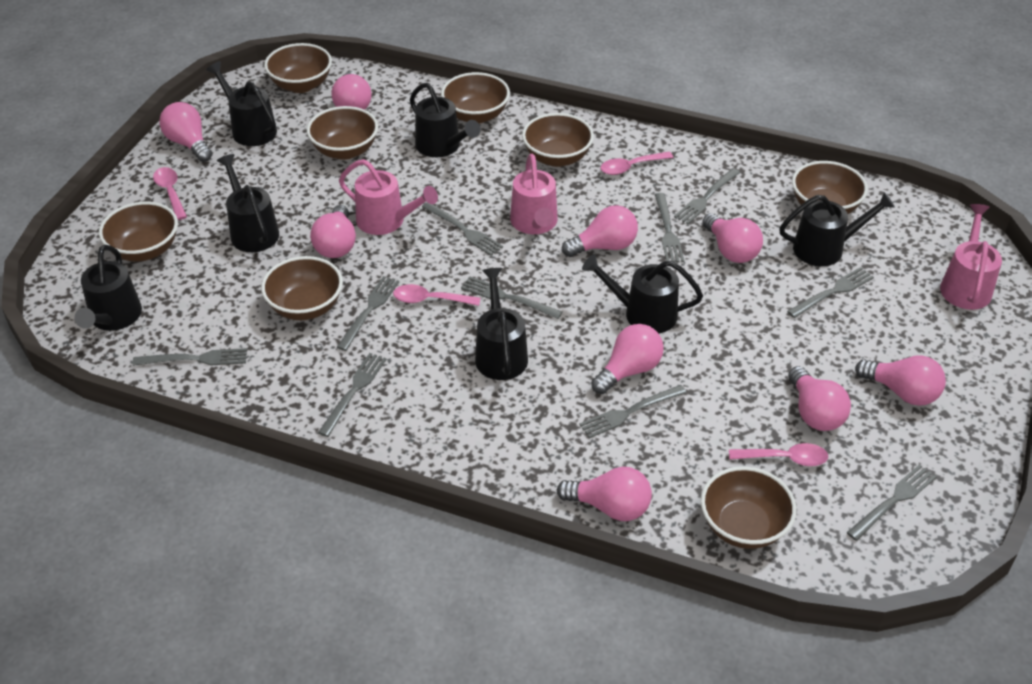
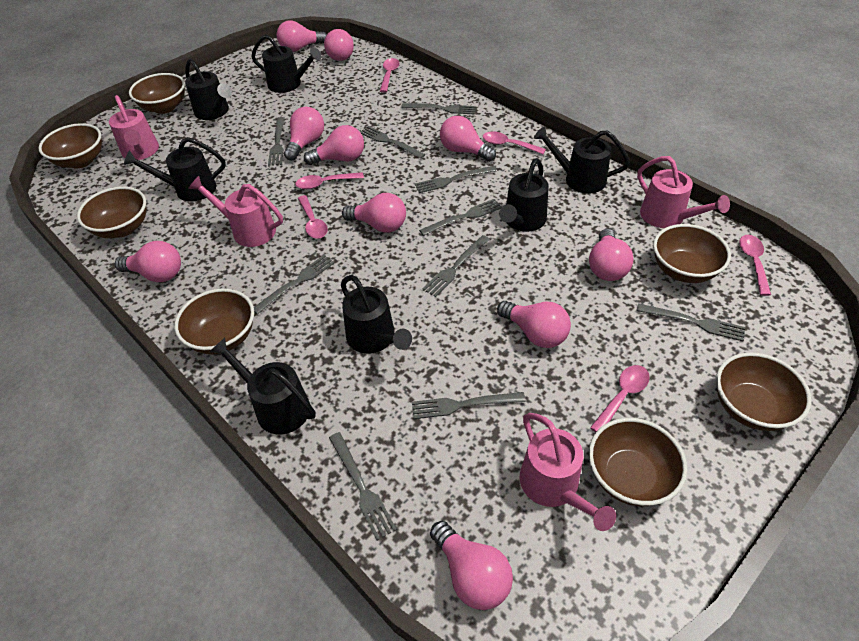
brown bowl: 8 -> 7
pink light bulb: 9 -> 10
pink spoon: 4 -> 6
pink watering can: 3 -> 4

